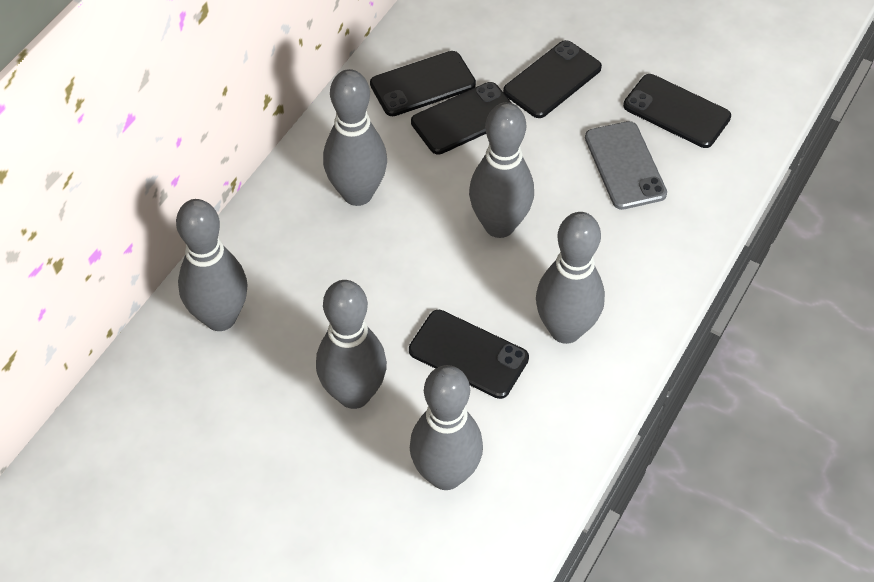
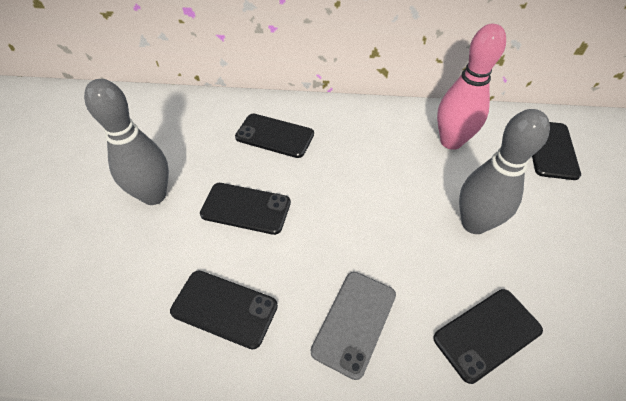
grey bowling pin: 6 -> 2
pink bowling pin: 0 -> 1

